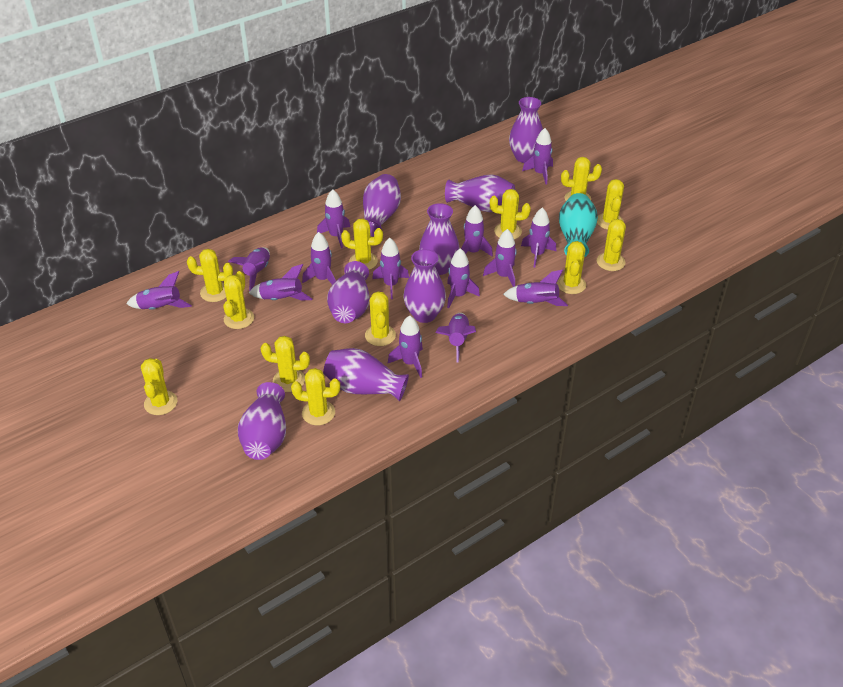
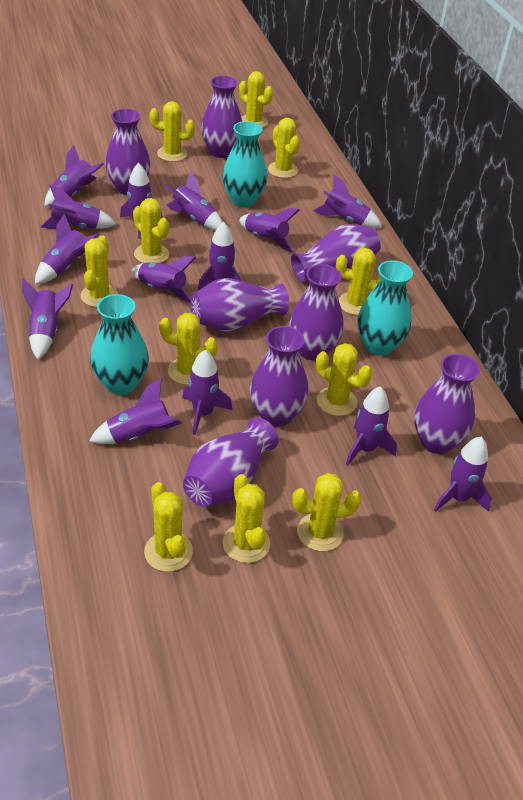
turquoise vase: 1 -> 3
yellow cactus: 12 -> 11

